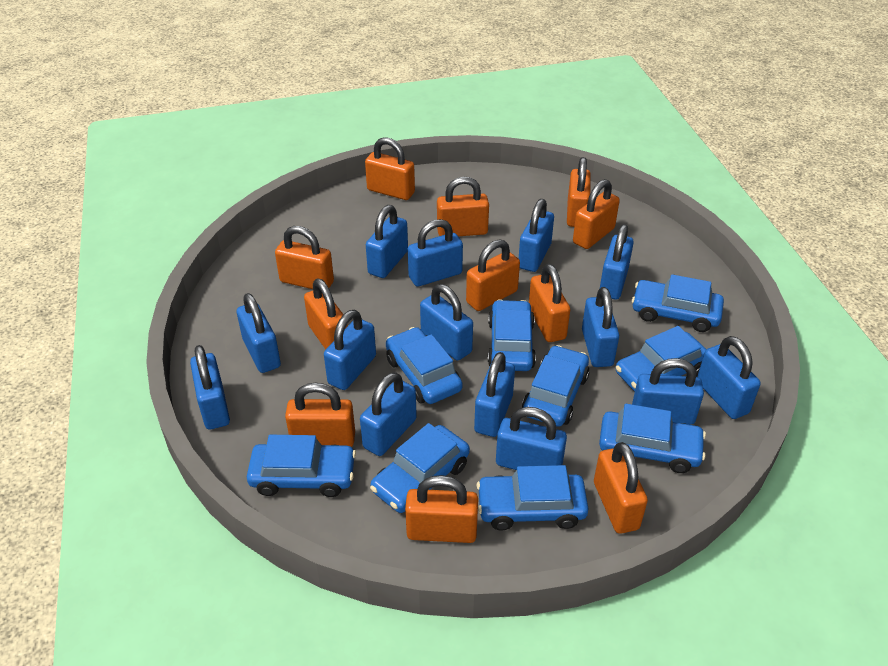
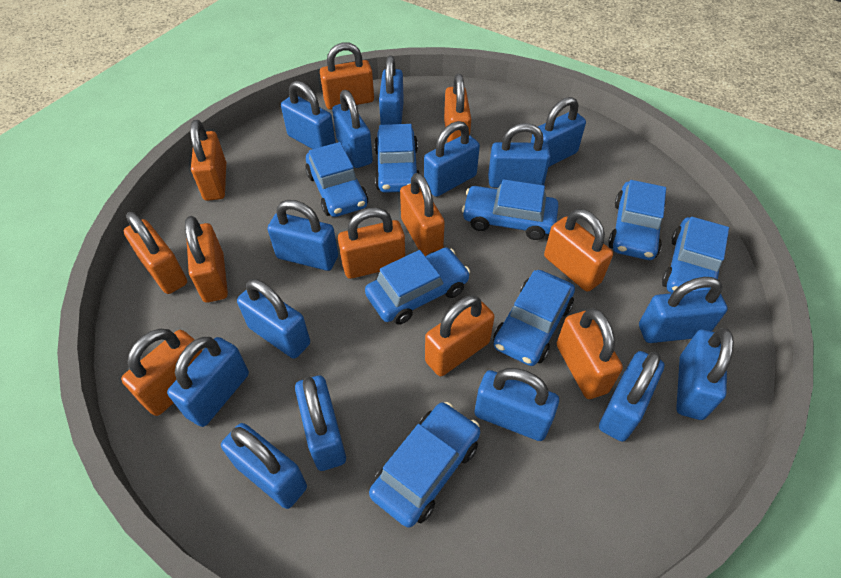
blue car: 9 -> 8
blue padlock: 14 -> 15

